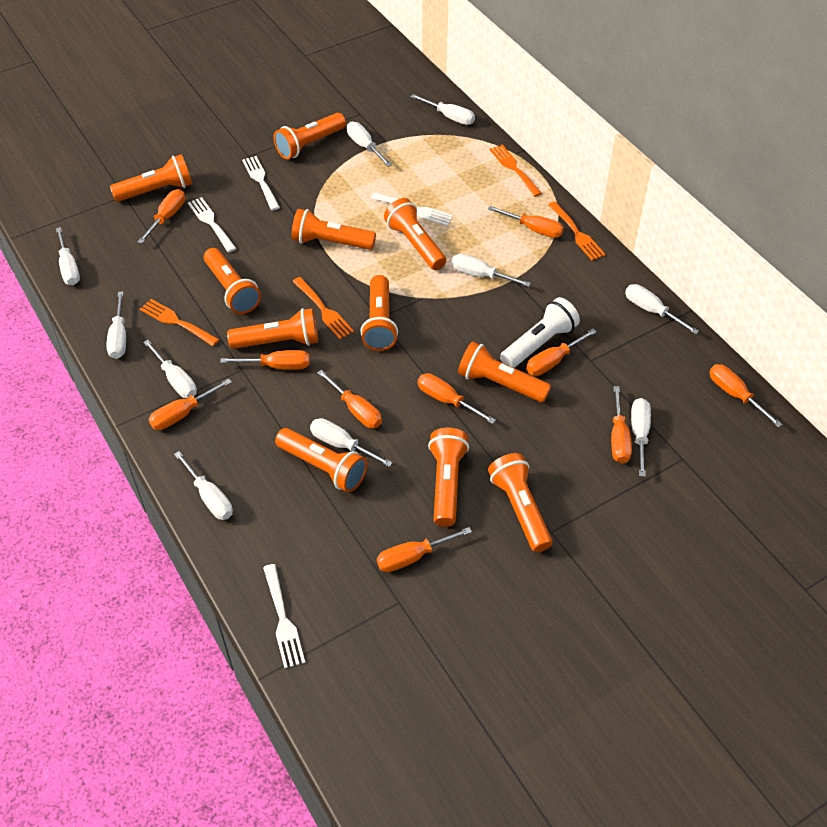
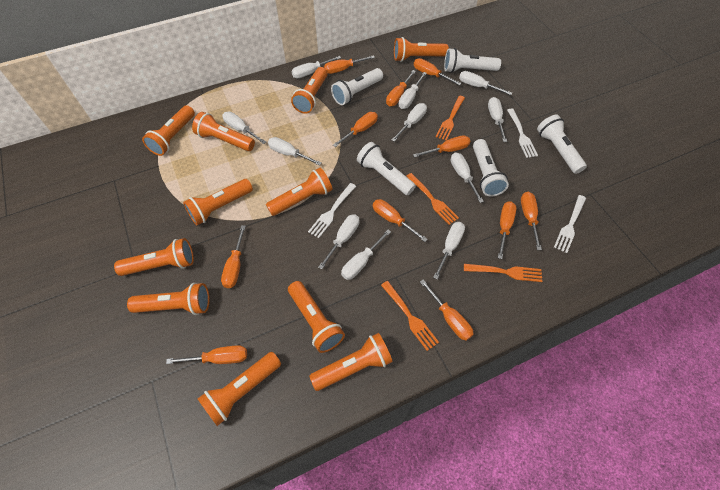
orange screwdriver: 10 -> 11
white flashlight: 1 -> 5
white fork: 4 -> 3
white screwdriver: 10 -> 11

